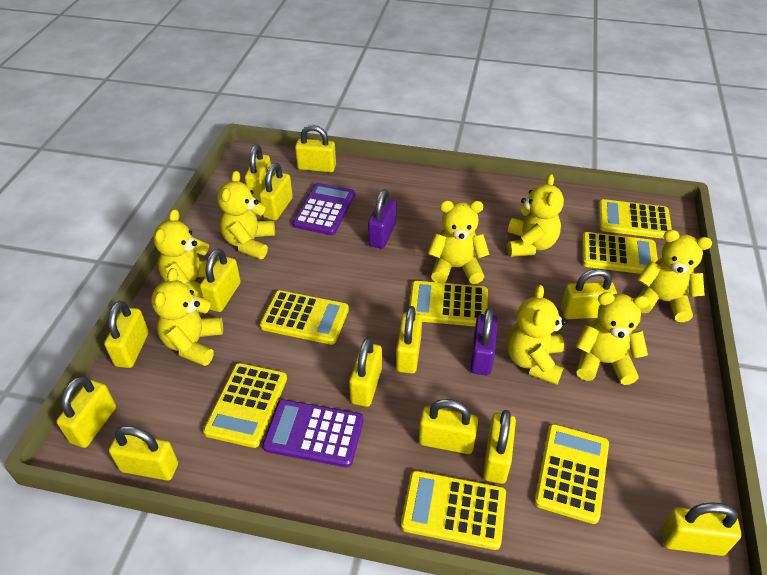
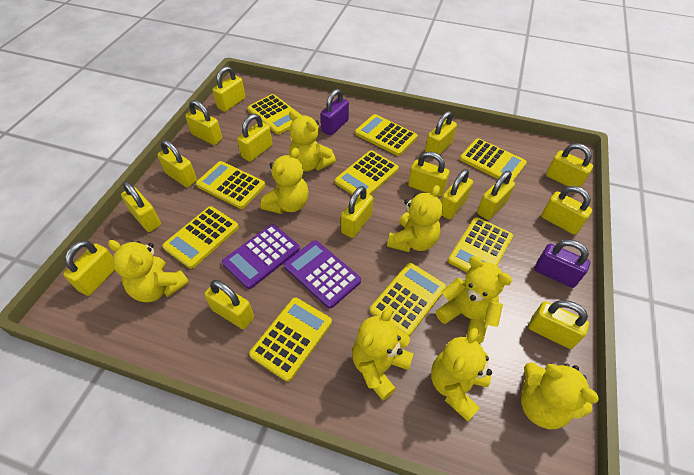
yellow calculator: 7 -> 9
yellow padlock: 13 -> 15

